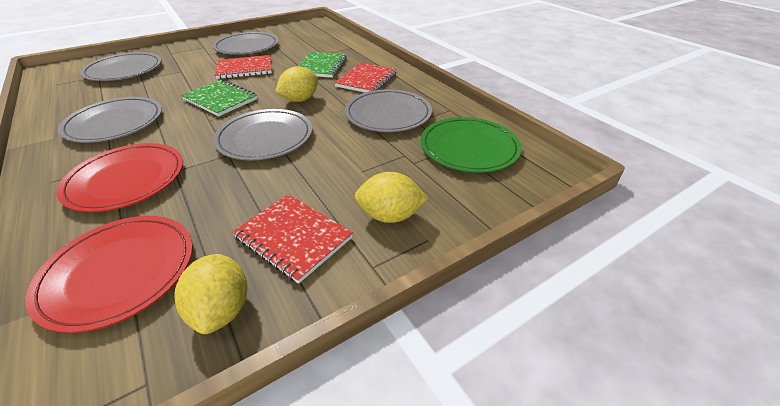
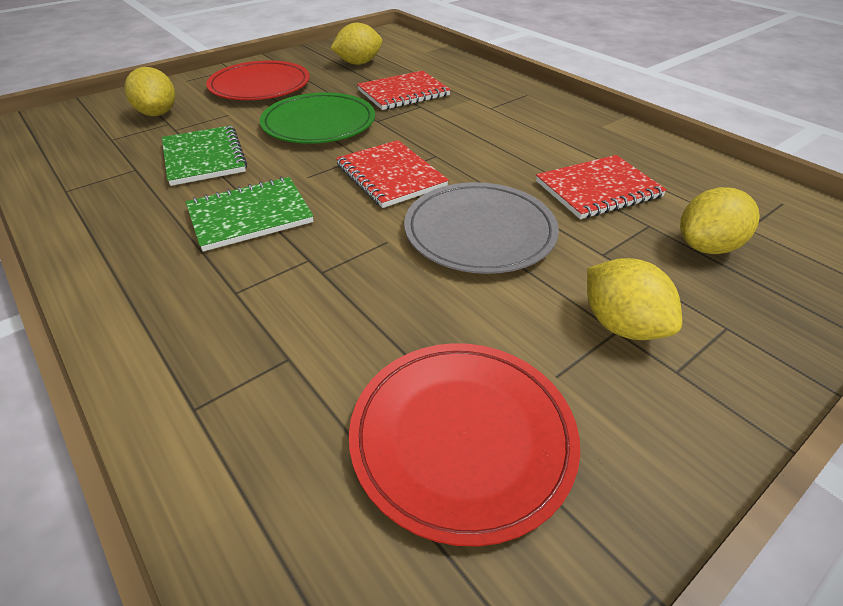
grey plate: 5 -> 1
yellow lemon: 3 -> 4

